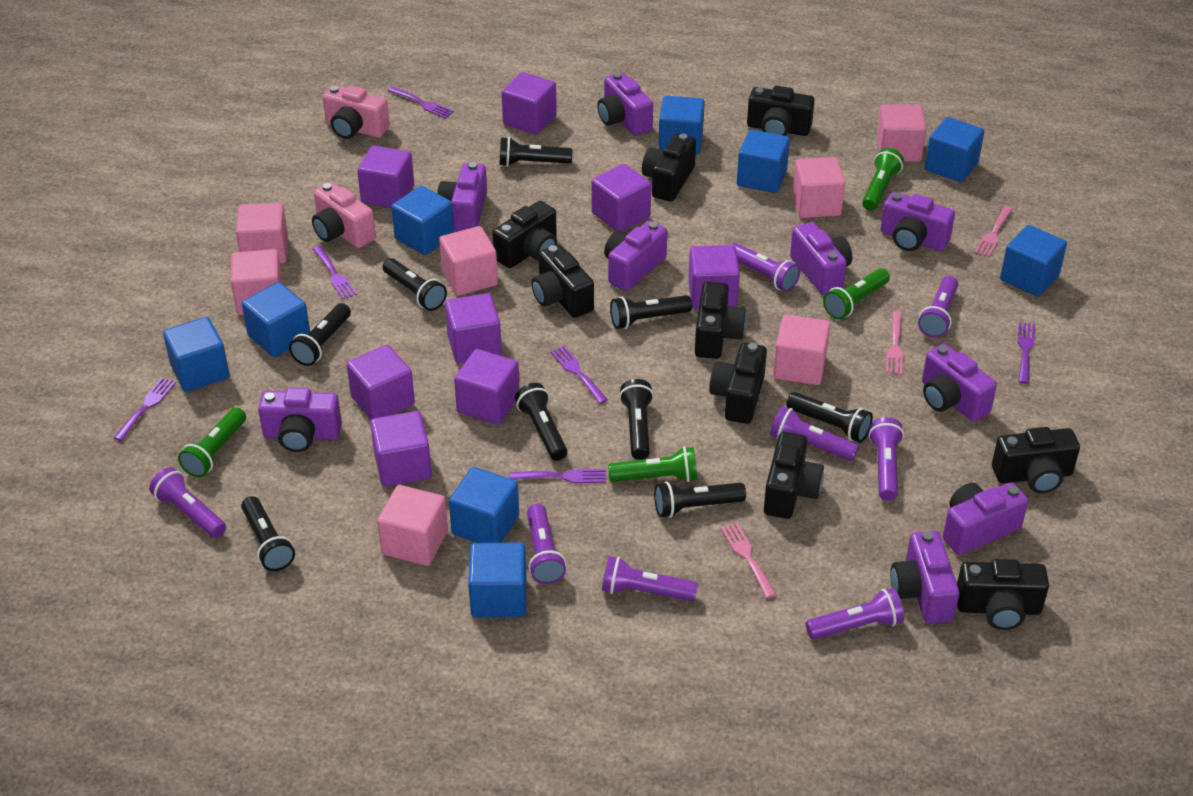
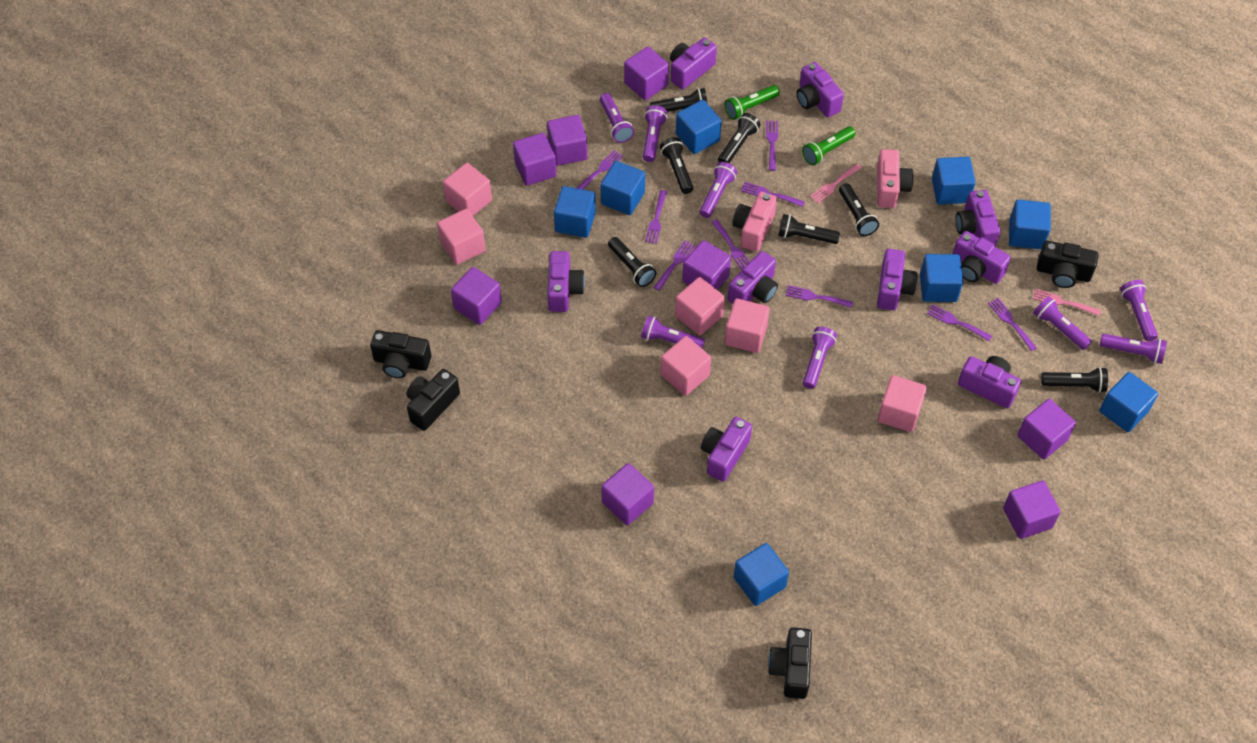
black camera: 9 -> 4
black flashlight: 9 -> 7
blue cube: 9 -> 8
green flashlight: 4 -> 2
pink cube: 7 -> 6
pink fork: 3 -> 2
purple fork: 6 -> 9

